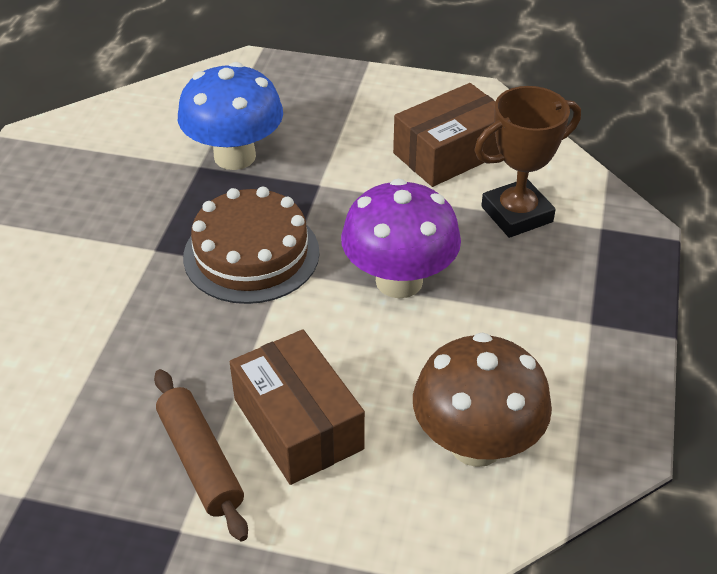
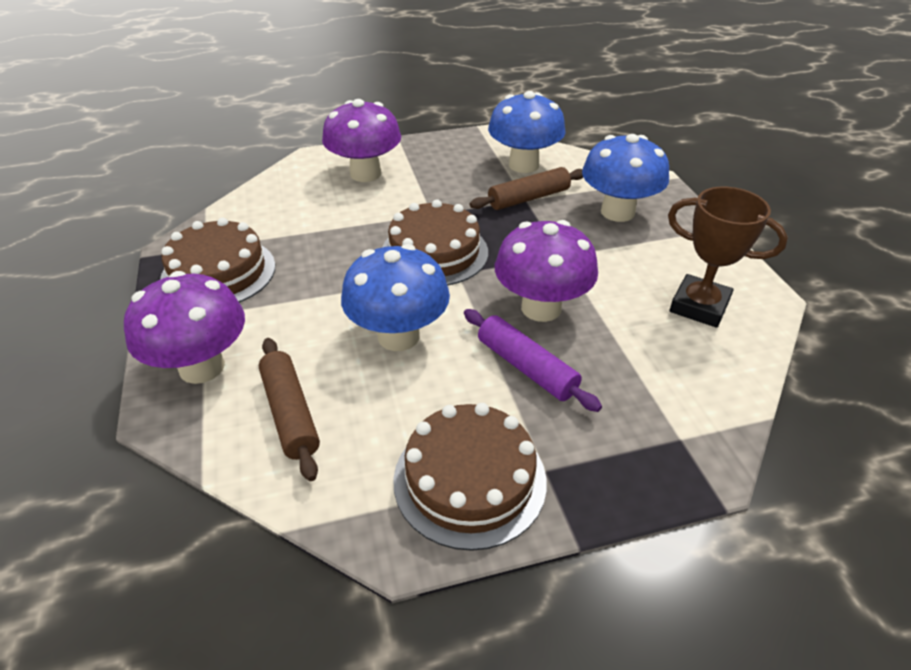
blue mushroom: 1 -> 3
brown box: 2 -> 0
brown cake: 1 -> 3
brown mushroom: 1 -> 0
brown rolling pin: 1 -> 2
purple mushroom: 1 -> 3
purple rolling pin: 0 -> 1

